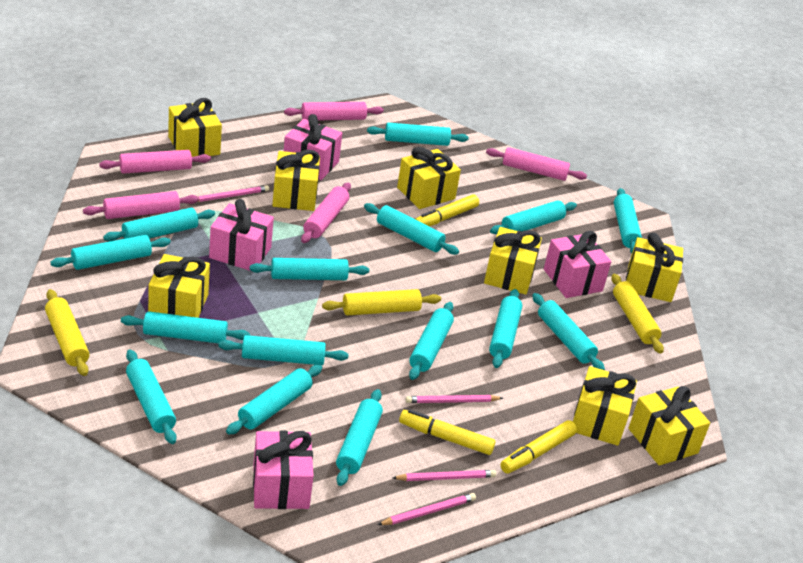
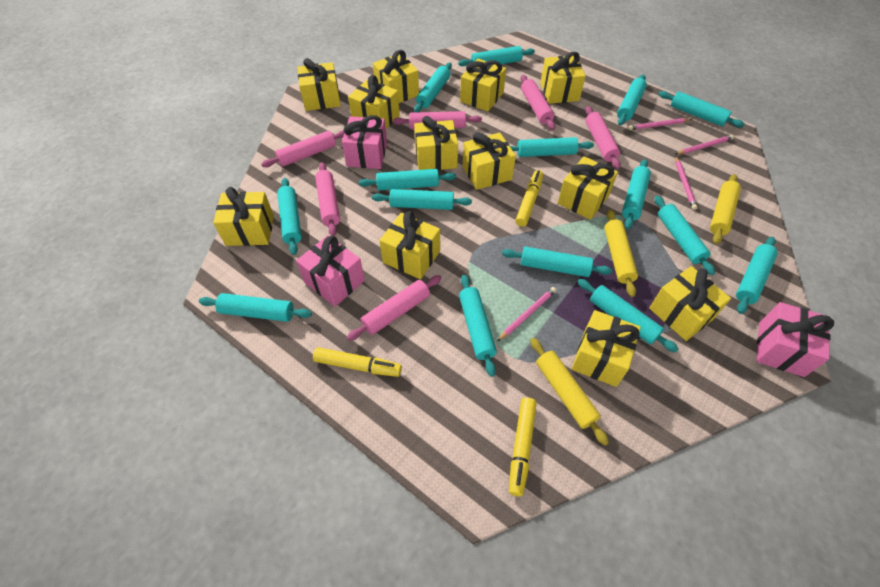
pink gift: 4 -> 3
pink rolling pin: 5 -> 6
yellow gift: 8 -> 12

